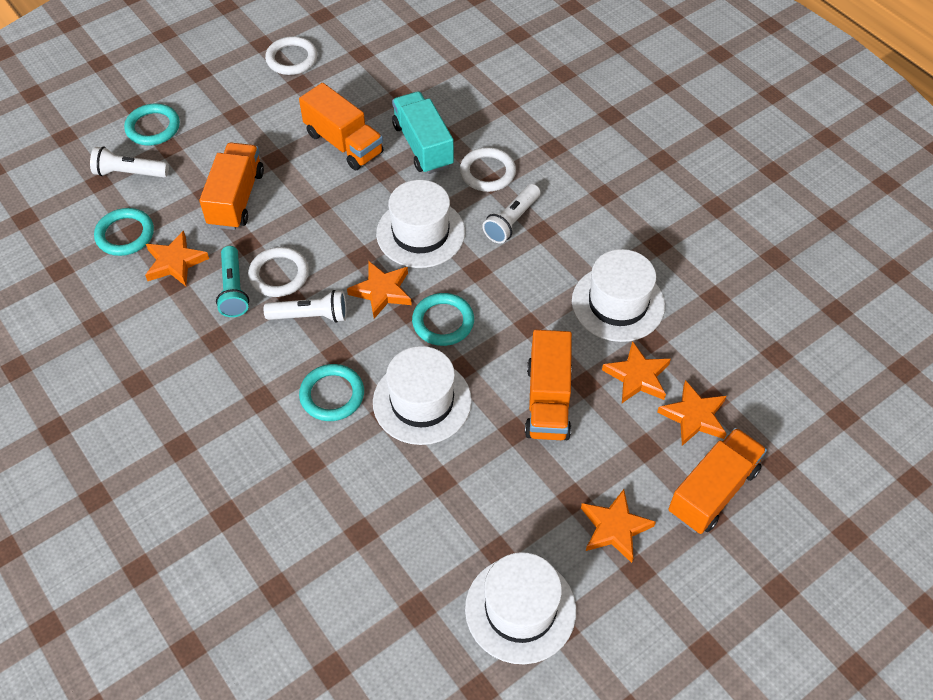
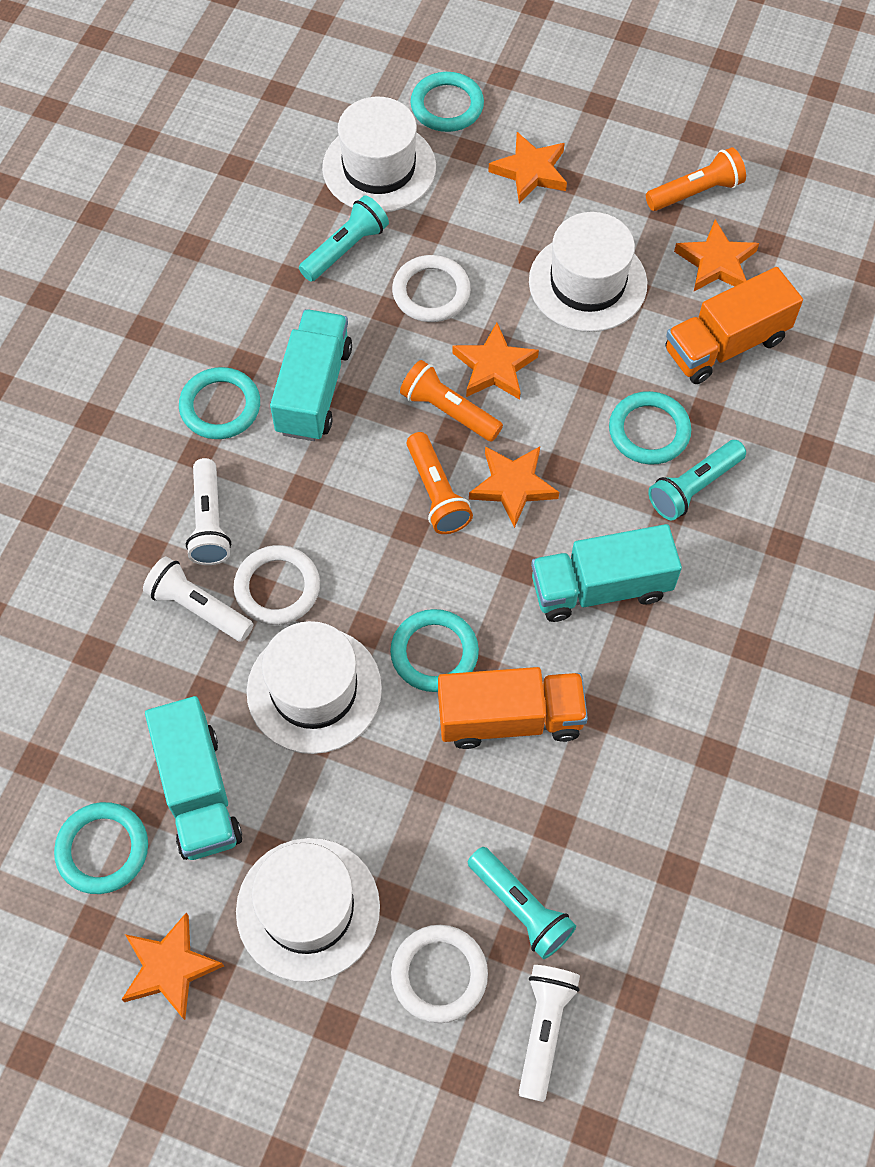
orange flashlight: 0 -> 3
orange truck: 4 -> 2
turquoise flashlight: 1 -> 3
turquoise ring: 4 -> 5
turquoise truck: 1 -> 3

